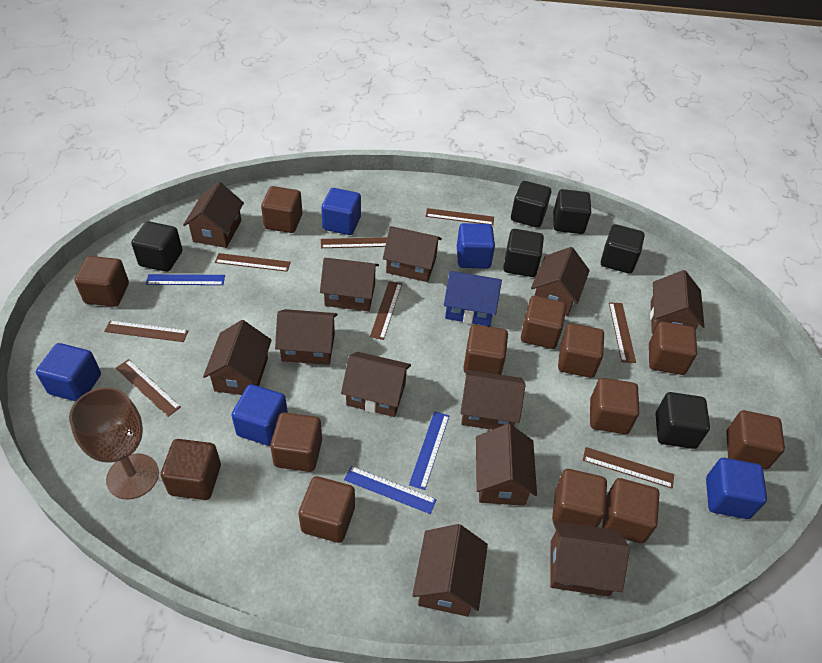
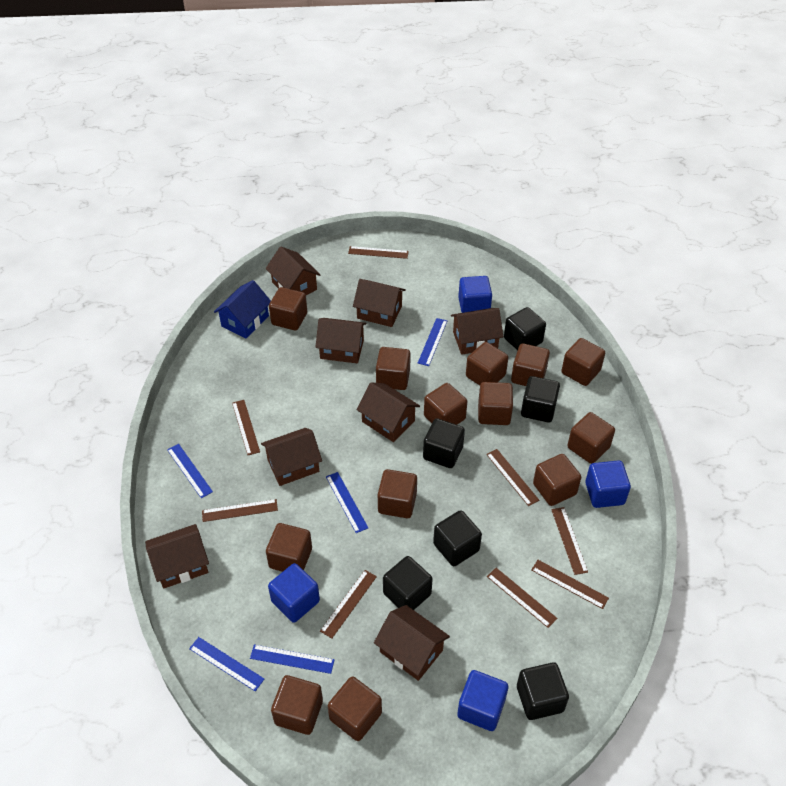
blue cube: 5 -> 4
blue ruler: 3 -> 5
brown goblet: 1 -> 0
brown house: 12 -> 8

